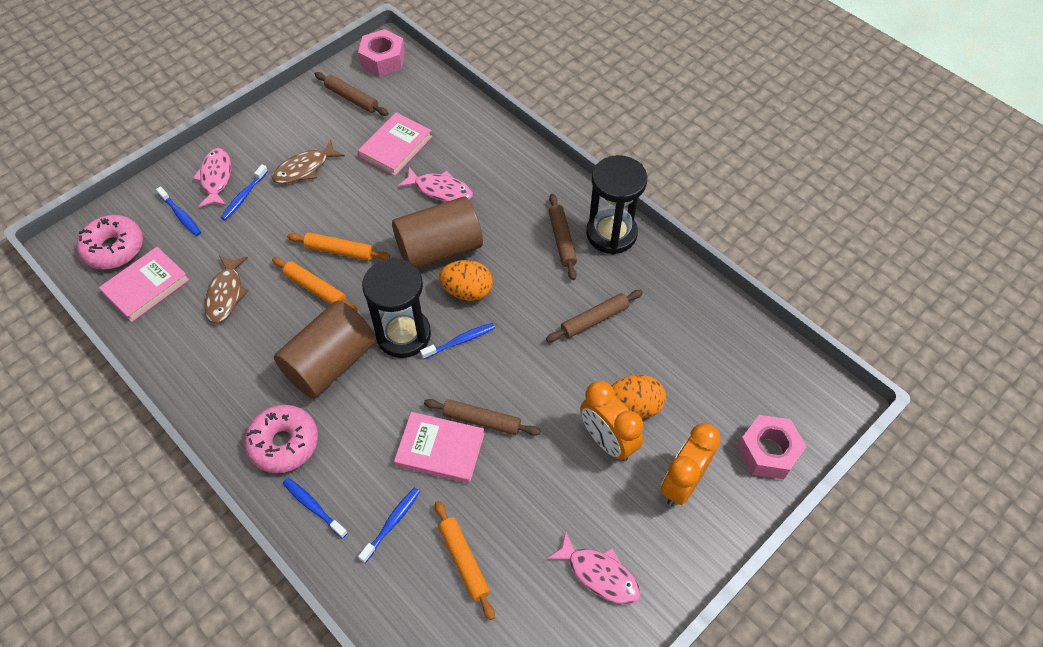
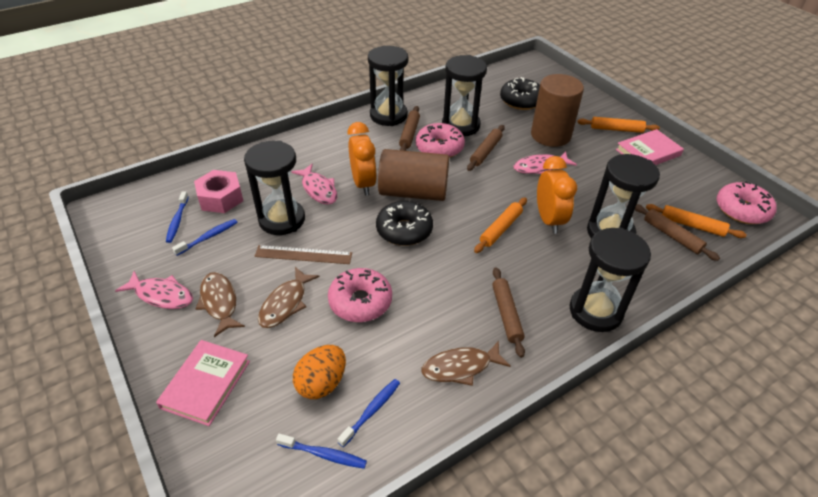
black donut: 0 -> 2
black hourglass: 2 -> 5
blue toothbrush: 5 -> 4
brown fish: 2 -> 3
brown ruler: 0 -> 1
orange egg: 2 -> 1
pink book: 3 -> 2
pink donut: 2 -> 3
pink nut: 2 -> 1

